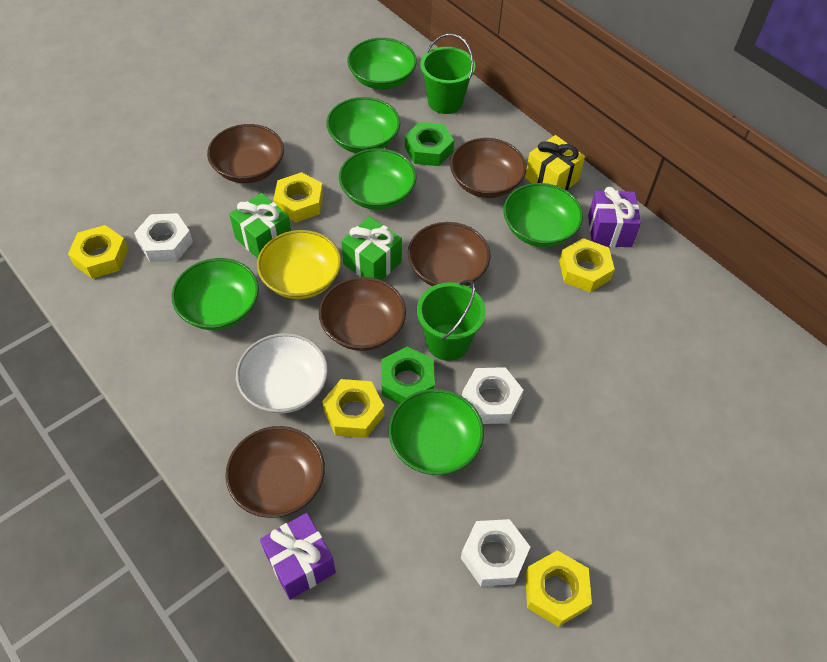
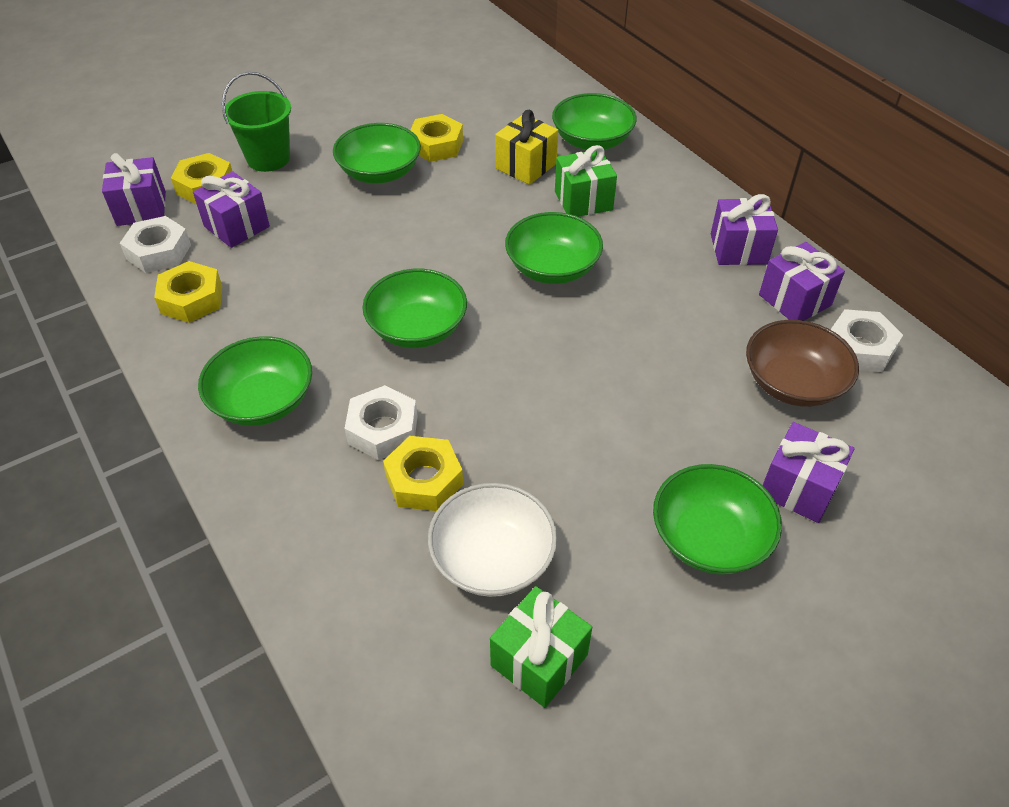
brown bowl: 5 -> 1
green bucket: 2 -> 1
green nut: 2 -> 0
purple gift: 2 -> 5
yellow bowl: 1 -> 0
yellow nut: 5 -> 4

